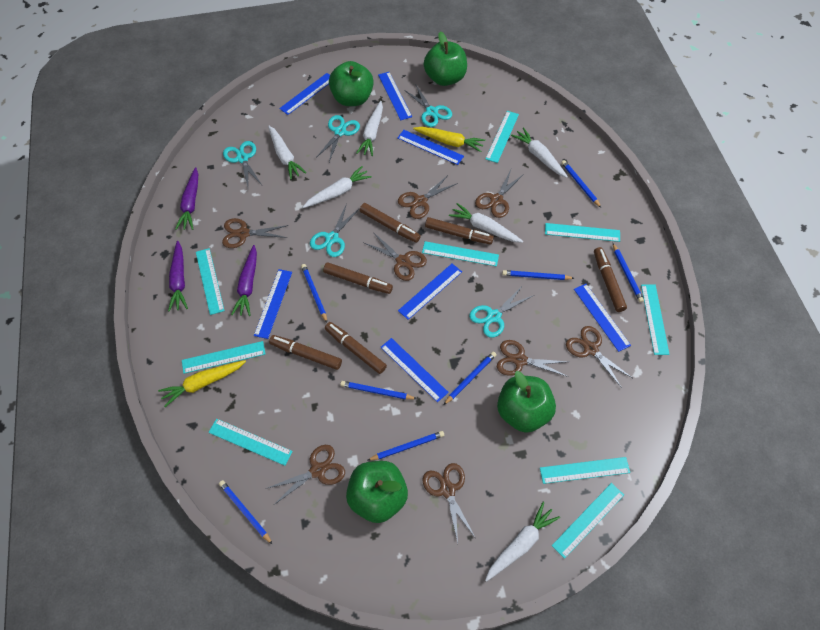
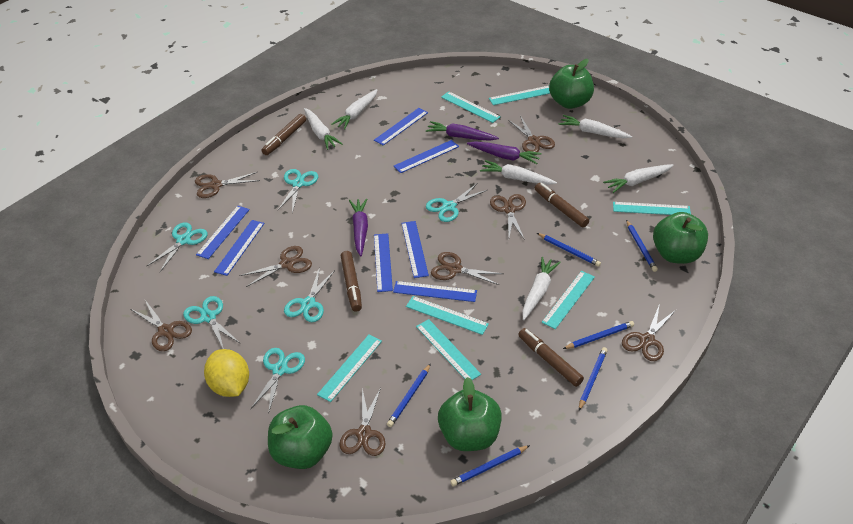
blue pencil: 8 -> 6
brown marker: 6 -> 4
turquoise ruler: 9 -> 7
turquoise scissors: 5 -> 6
yellow carrot: 2 -> 0
yellow lemon: 0 -> 1

